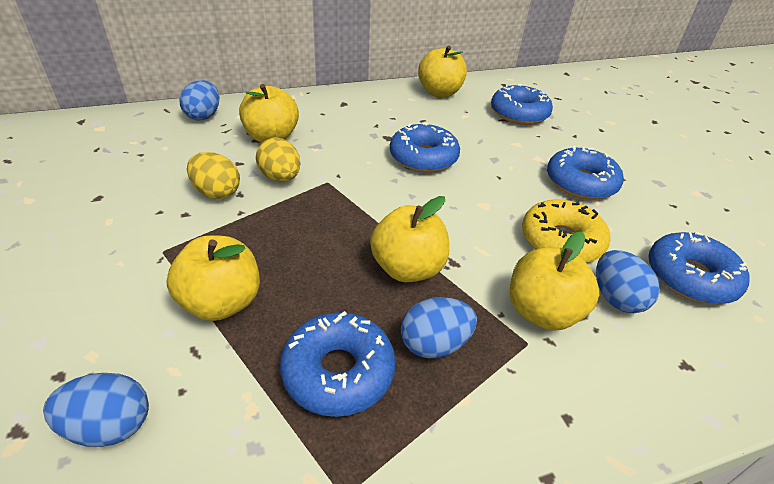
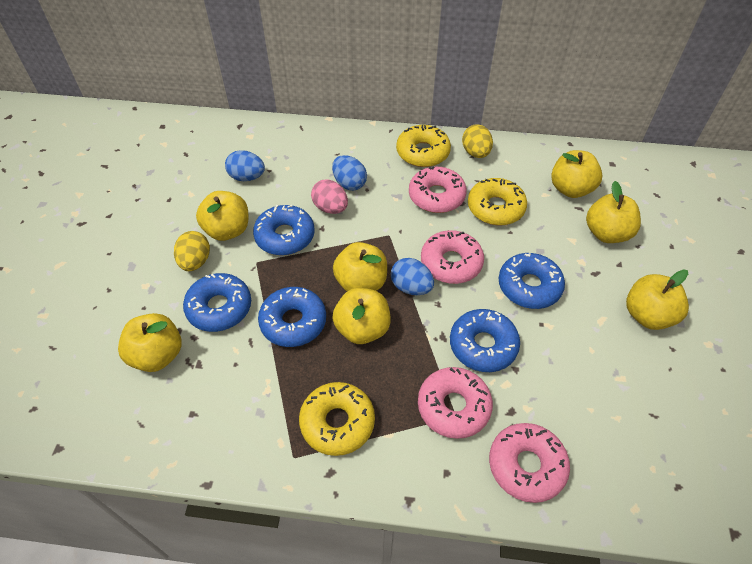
blue egg: 4 -> 3
pink donut: 0 -> 4
pink egg: 0 -> 1
yellow apple: 5 -> 7
yellow donut: 1 -> 3

